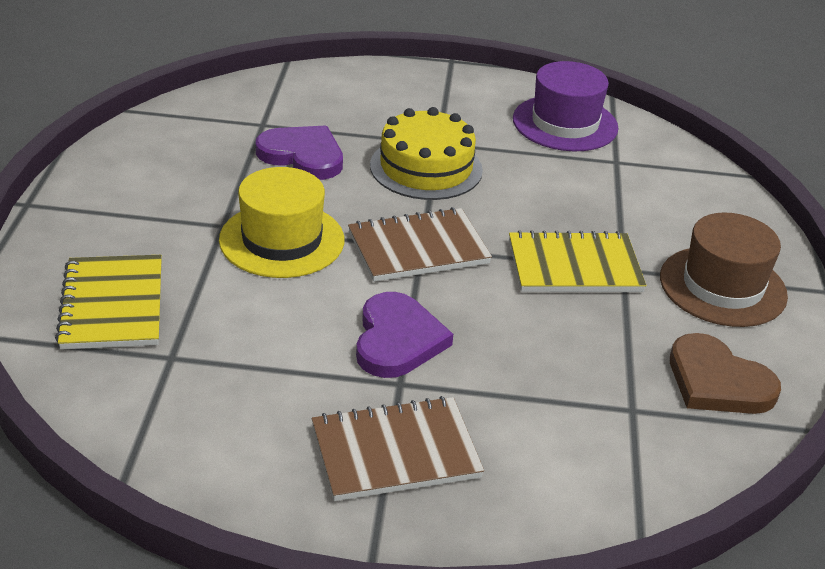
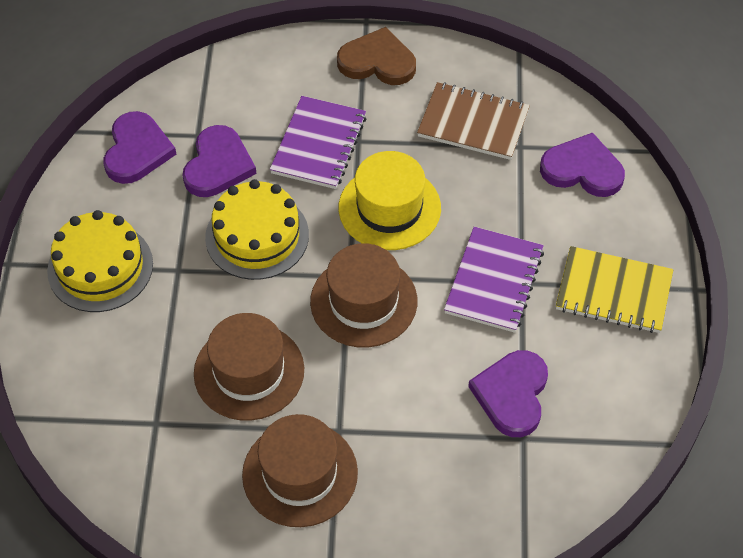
brown hat: 1 -> 3
brown notebook: 2 -> 1
purple hat: 1 -> 0
purple heart: 2 -> 4
purple notebook: 0 -> 2
yellow cake: 1 -> 2
yellow notebook: 2 -> 1

